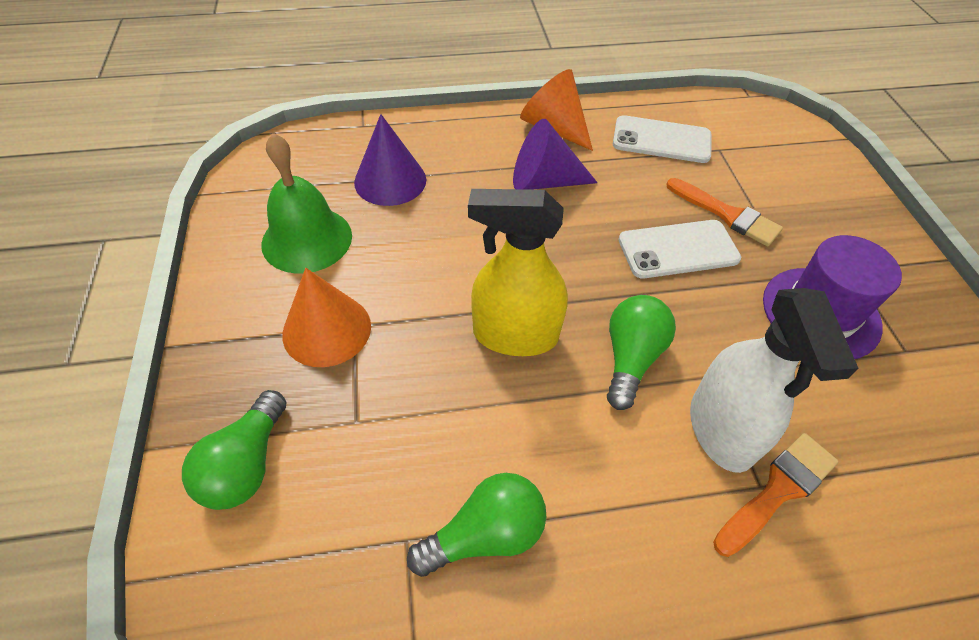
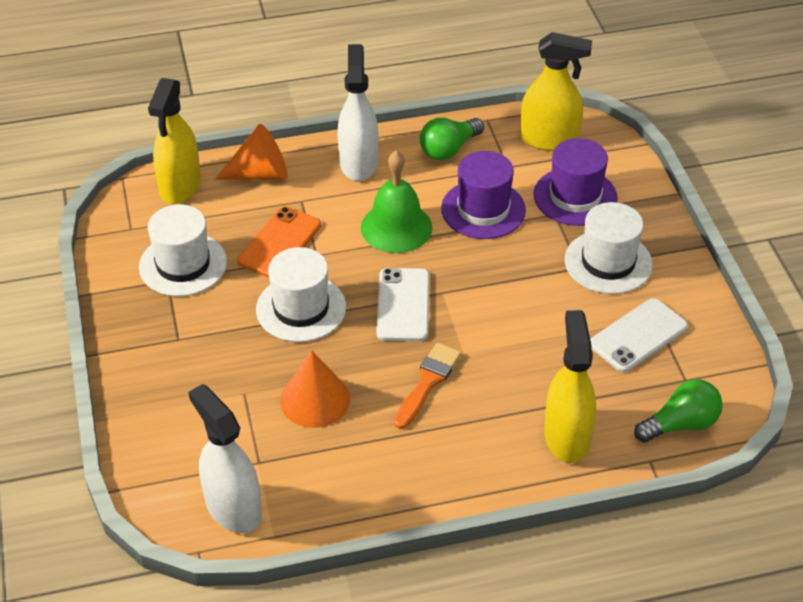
green light bulb: 3 -> 2
orange brush: 2 -> 1
orange phone: 0 -> 1
purple cone: 2 -> 0
purple hat: 1 -> 2
white hat: 0 -> 3
white spray bottle: 1 -> 2
yellow spray bottle: 1 -> 3

